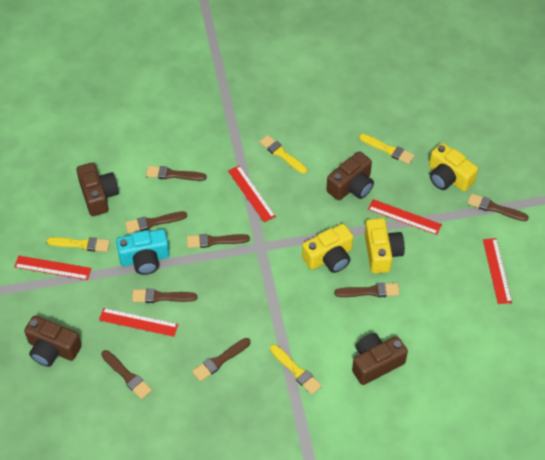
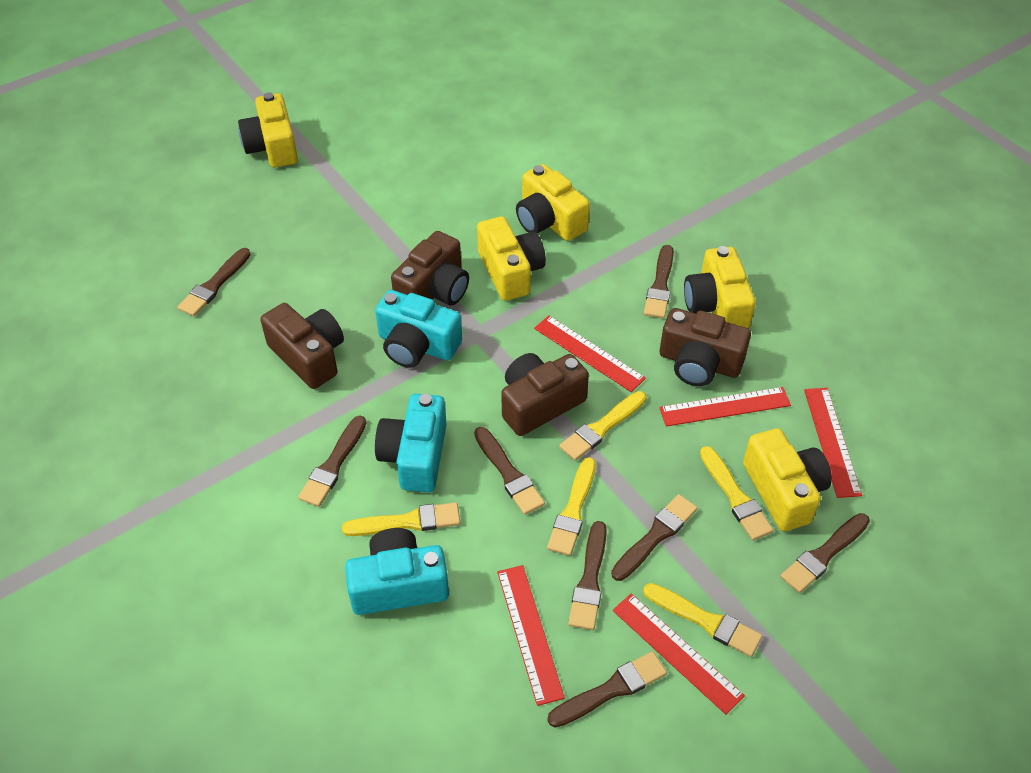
turquoise camera: 1 -> 3
yellow brush: 4 -> 5
yellow camera: 3 -> 5

